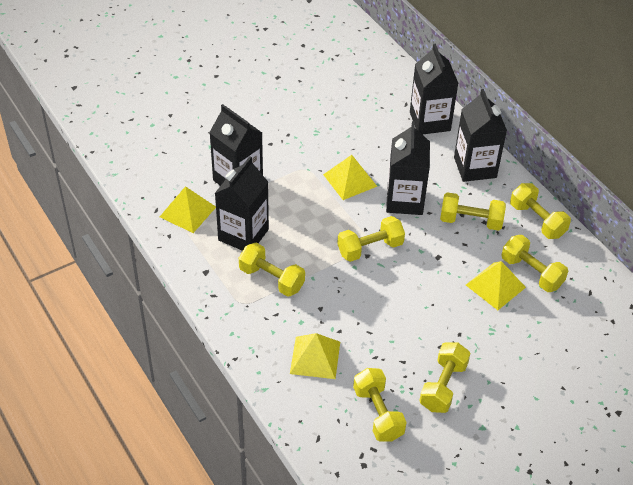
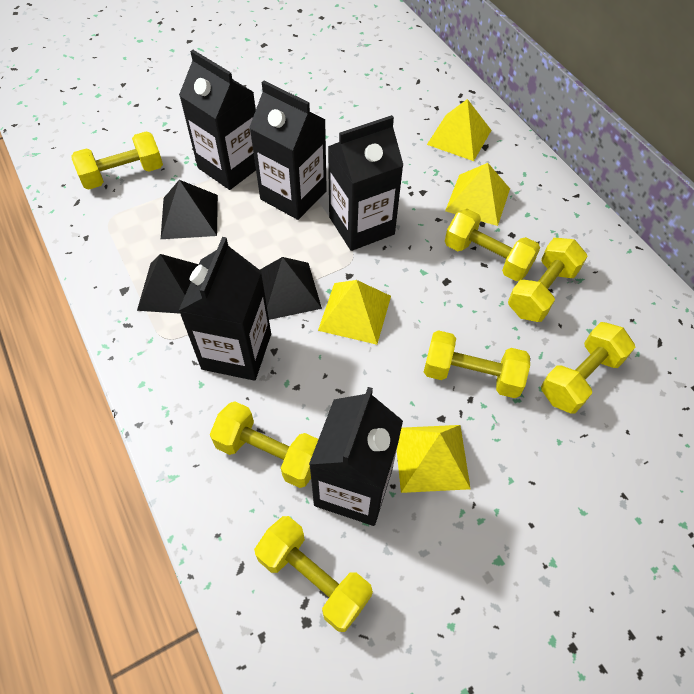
black pyramid: 0 -> 3

